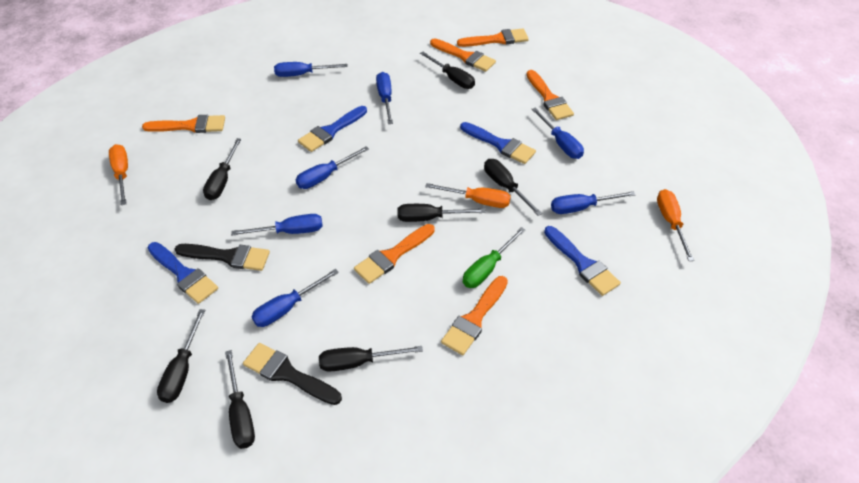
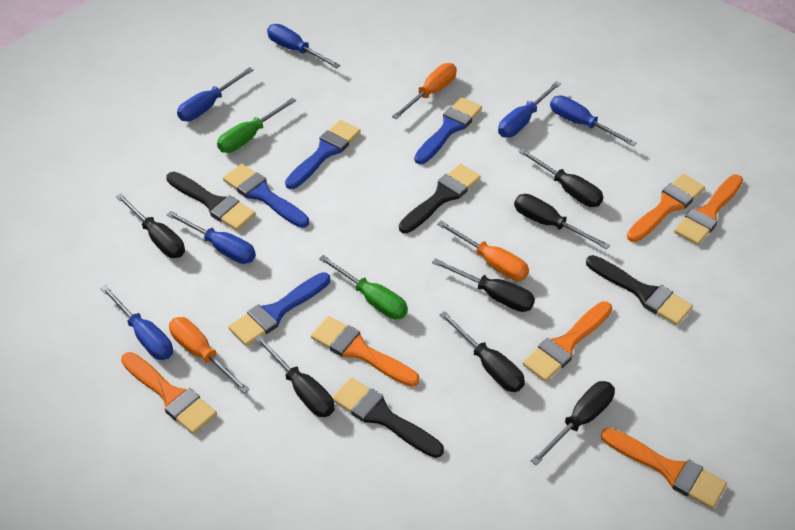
black brush: 2 -> 4
blue screwdriver: 7 -> 6
green screwdriver: 1 -> 2

